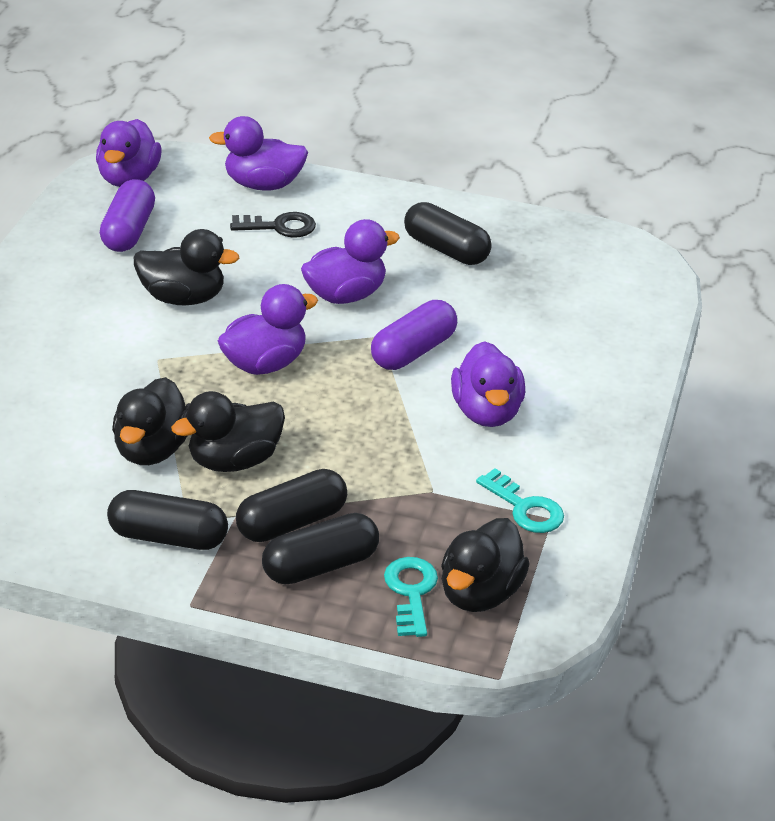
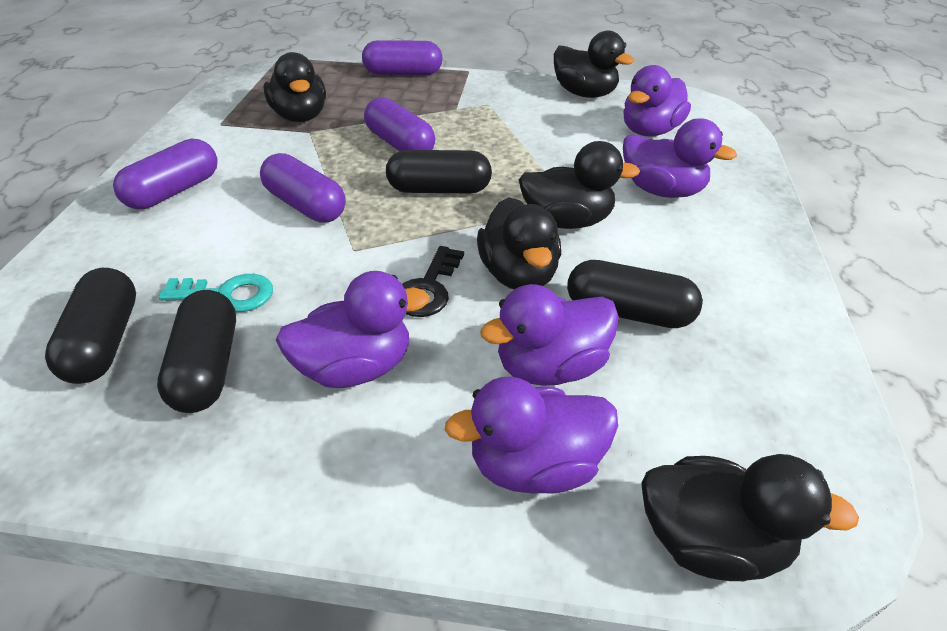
black duck: 4 -> 5
purple capsule: 2 -> 4
turquoise key: 2 -> 1

